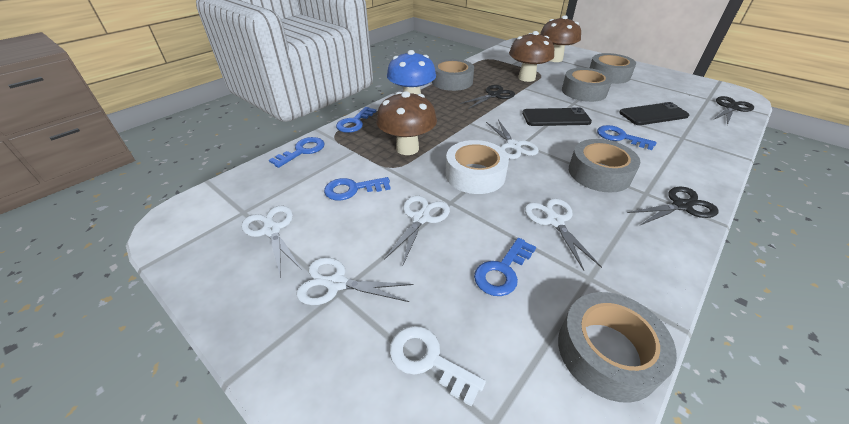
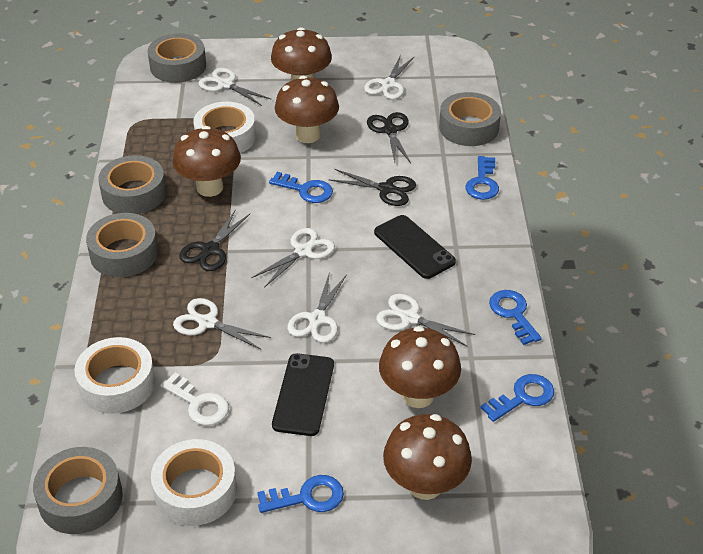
blue mushroom: 1 -> 0
brown mushroom: 3 -> 5
white scissors: 5 -> 6
white tape: 1 -> 3

